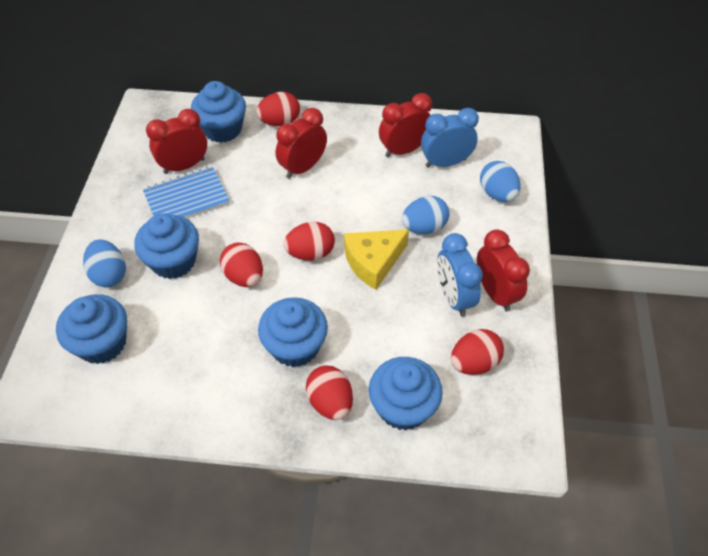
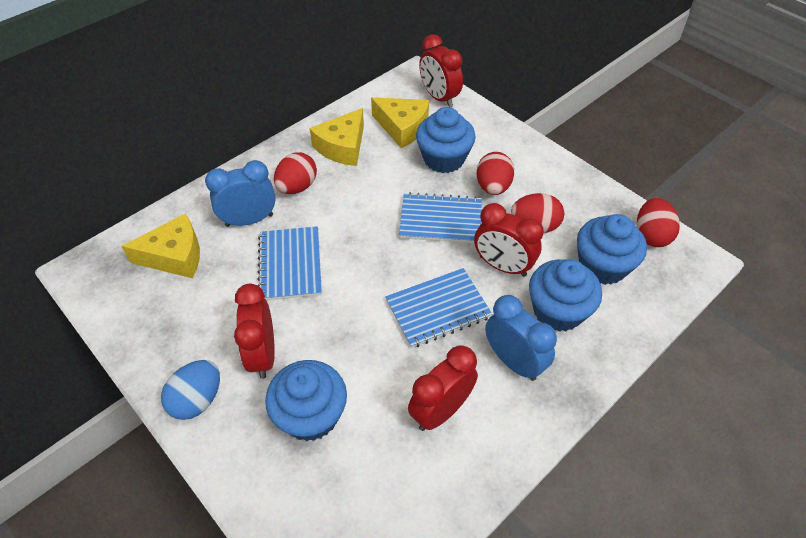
blue cupcake: 5 -> 4
blue egg: 3 -> 1
blue notebook: 1 -> 3
red egg: 5 -> 4
yellow cheese: 1 -> 3

